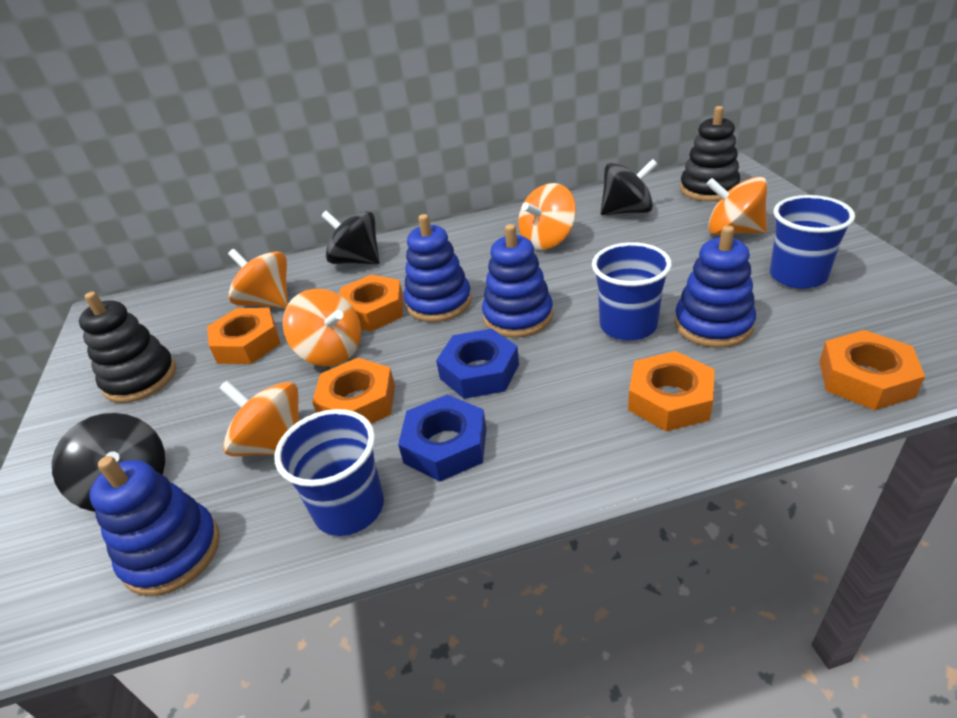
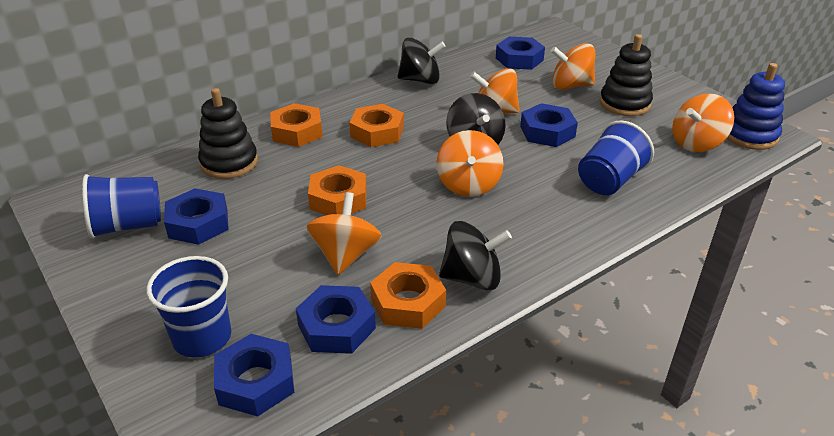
blue nut: 2 -> 5
blue stacking toy: 4 -> 1
orange nut: 5 -> 4

